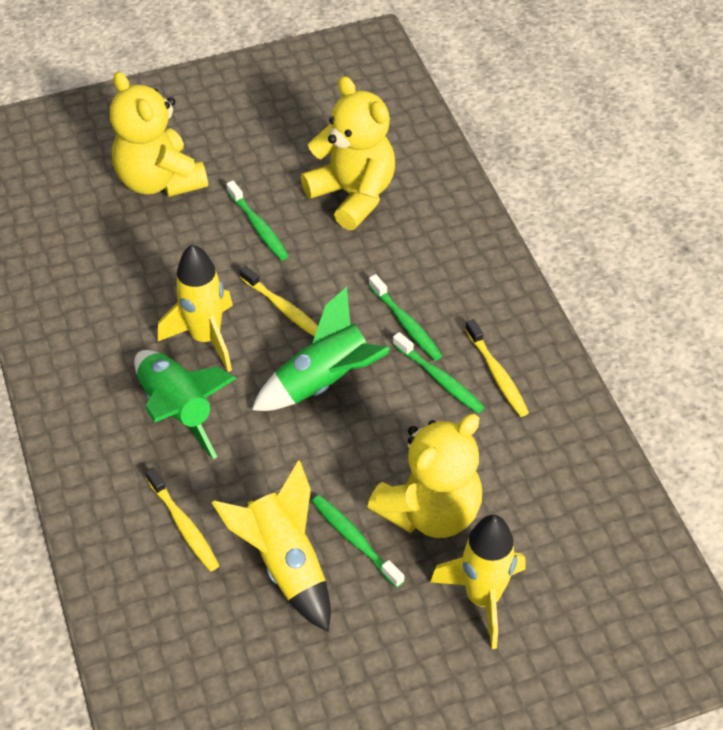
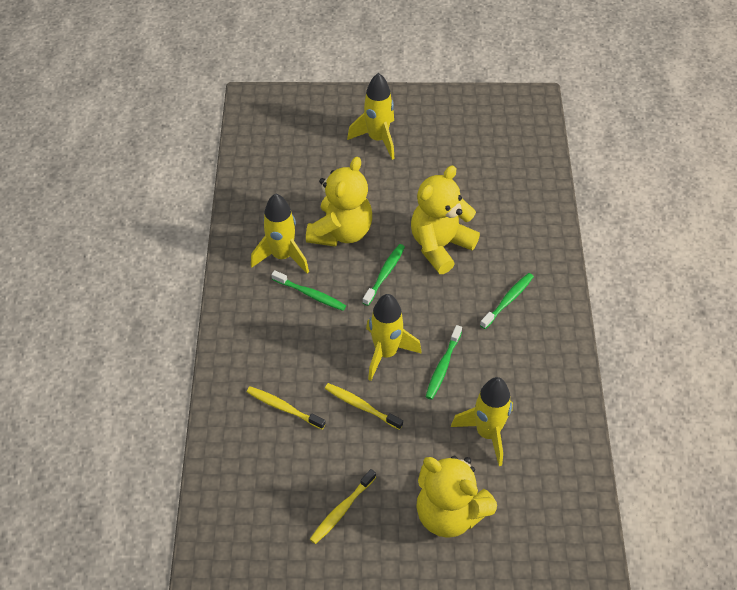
green rocket: 2 -> 0
yellow rocket: 3 -> 4

